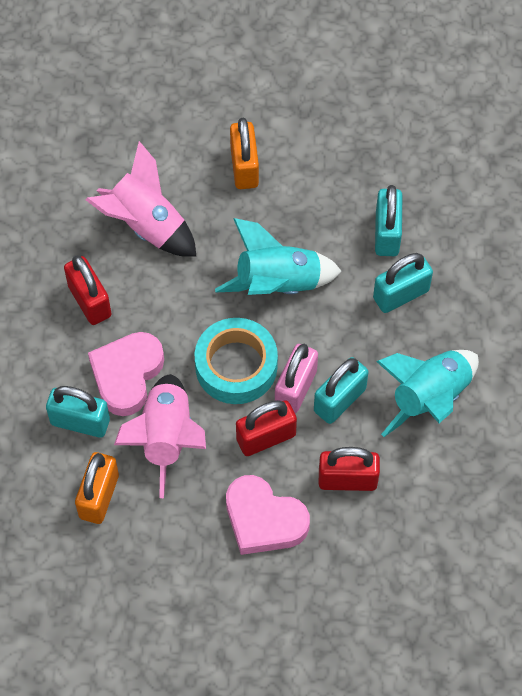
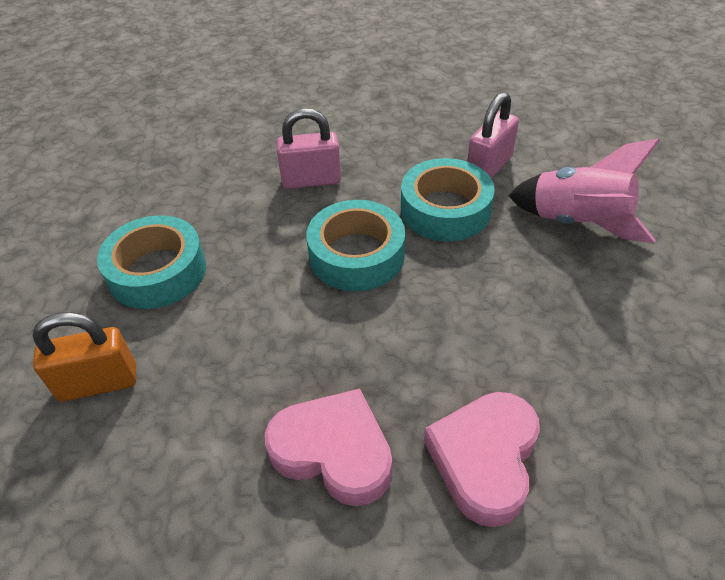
orange padlock: 2 -> 1
pink padlock: 1 -> 2
pink rocket: 2 -> 1
red padlock: 3 -> 0
turquoise padlock: 4 -> 0
turquoise rocket: 2 -> 0
turquoise tape: 1 -> 3

